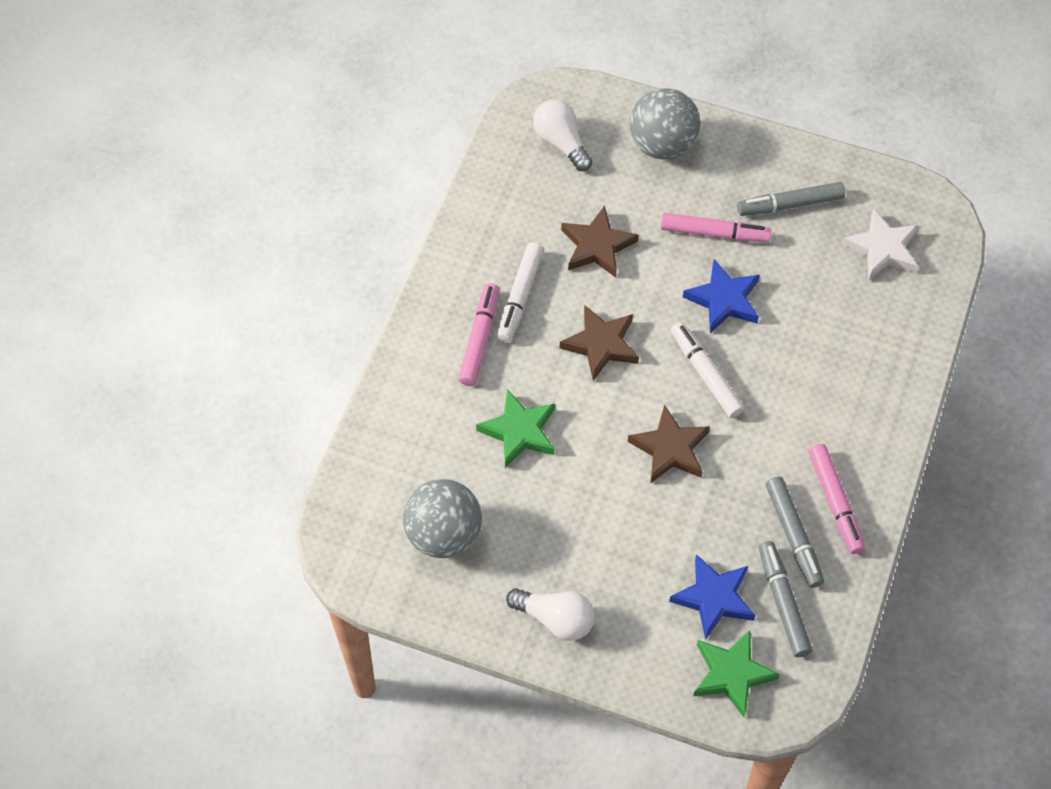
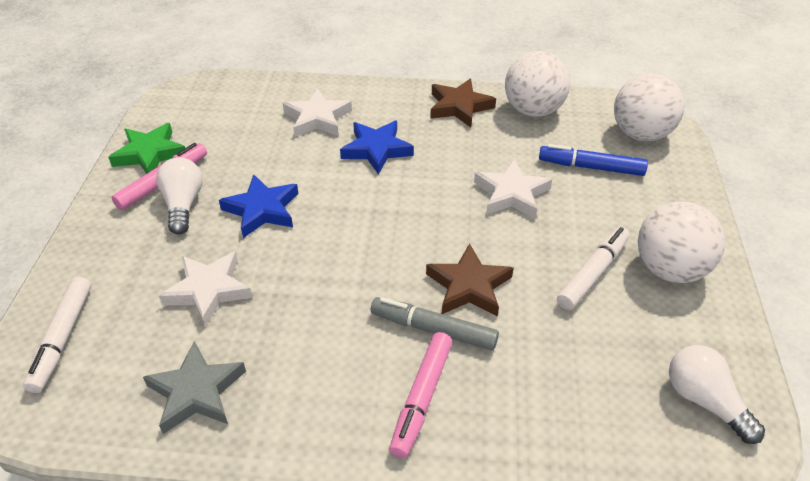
blue marker: 0 -> 1
brown star: 3 -> 2
green star: 2 -> 1
grey ball: 2 -> 0
grey marker: 3 -> 1
grey star: 0 -> 1
pink marker: 3 -> 2
white ball: 0 -> 3
white star: 1 -> 3

